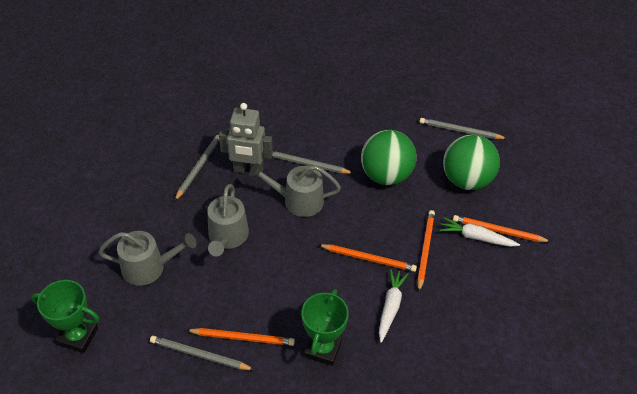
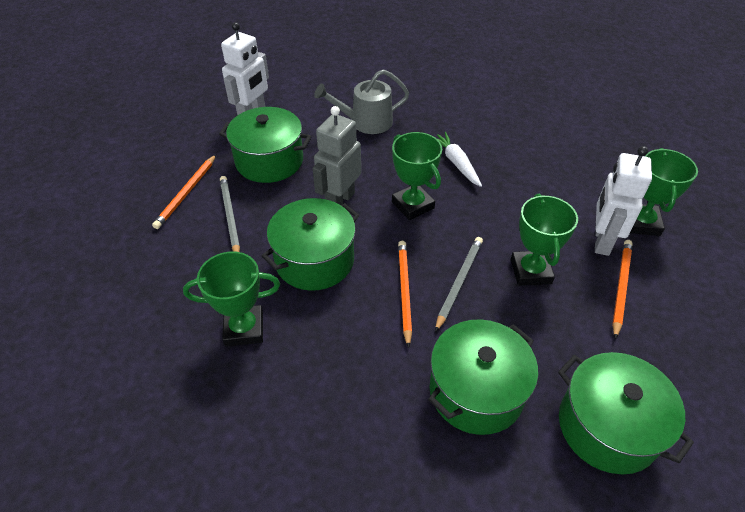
green ball: 2 -> 0
green pot: 0 -> 4
green trophy: 2 -> 4
grey pencil: 4 -> 2
grey watering can: 3 -> 1
orange pencil: 4 -> 3
white carrot: 2 -> 1
white robot: 0 -> 2

